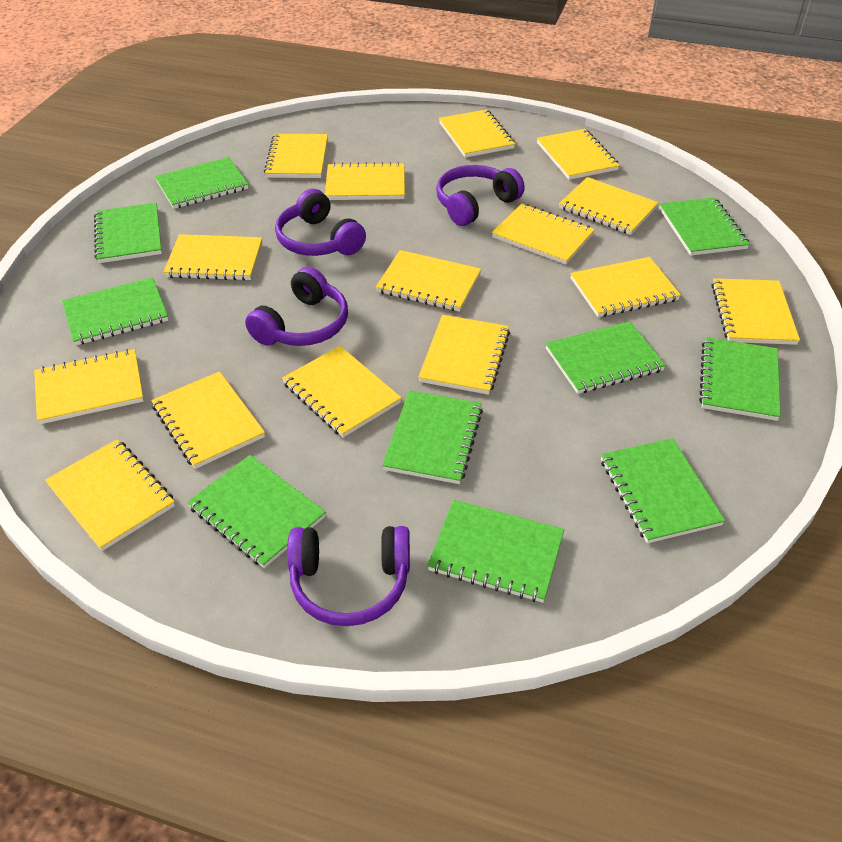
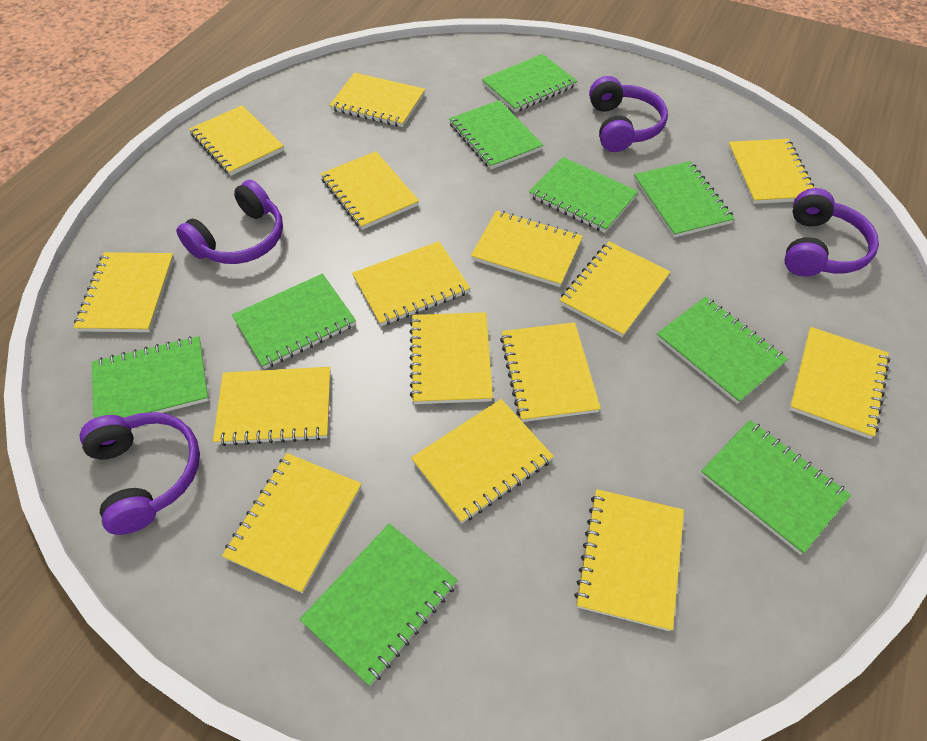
green notebook: 10 -> 9

